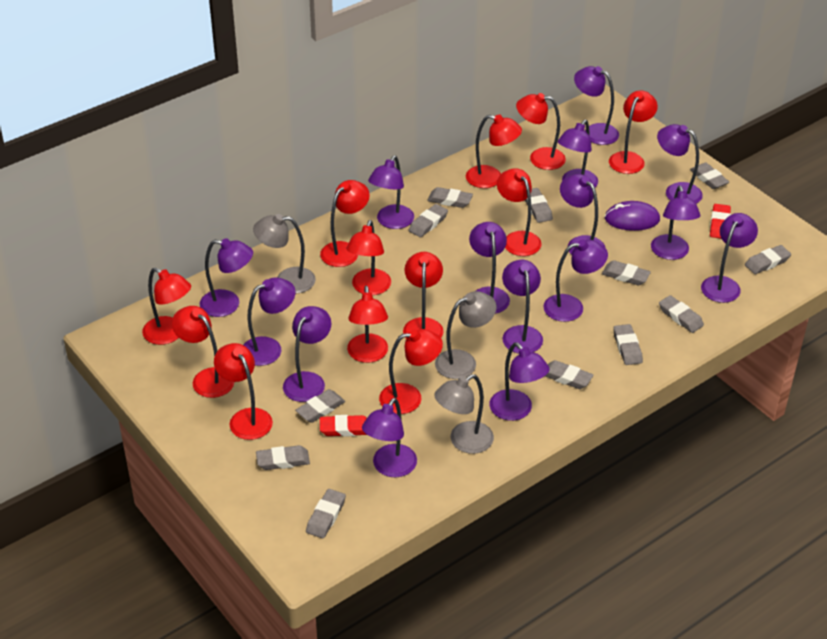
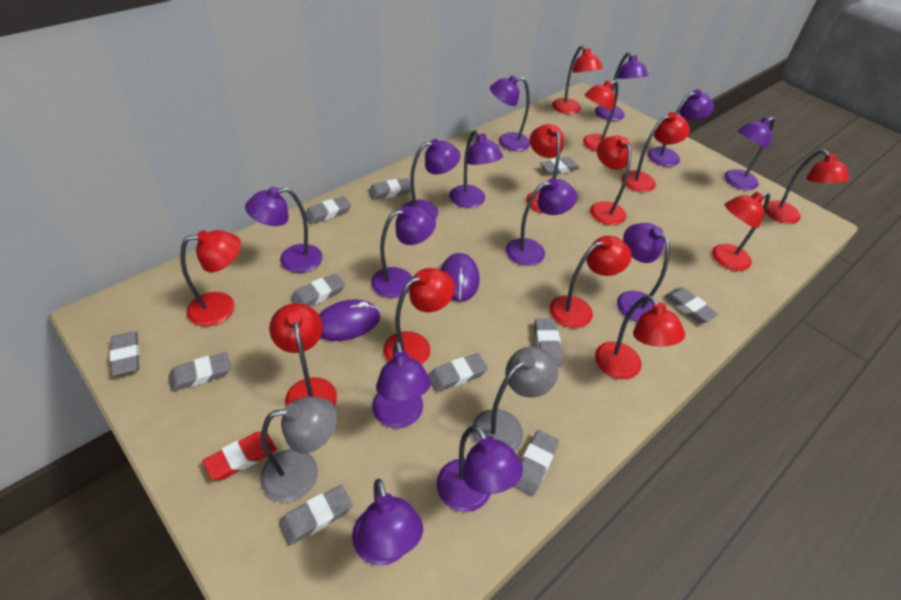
grey eraser: 12 -> 11
grey lamp: 3 -> 2
purple lamp: 15 -> 13
purple mouse: 1 -> 2
red eraser: 2 -> 1

